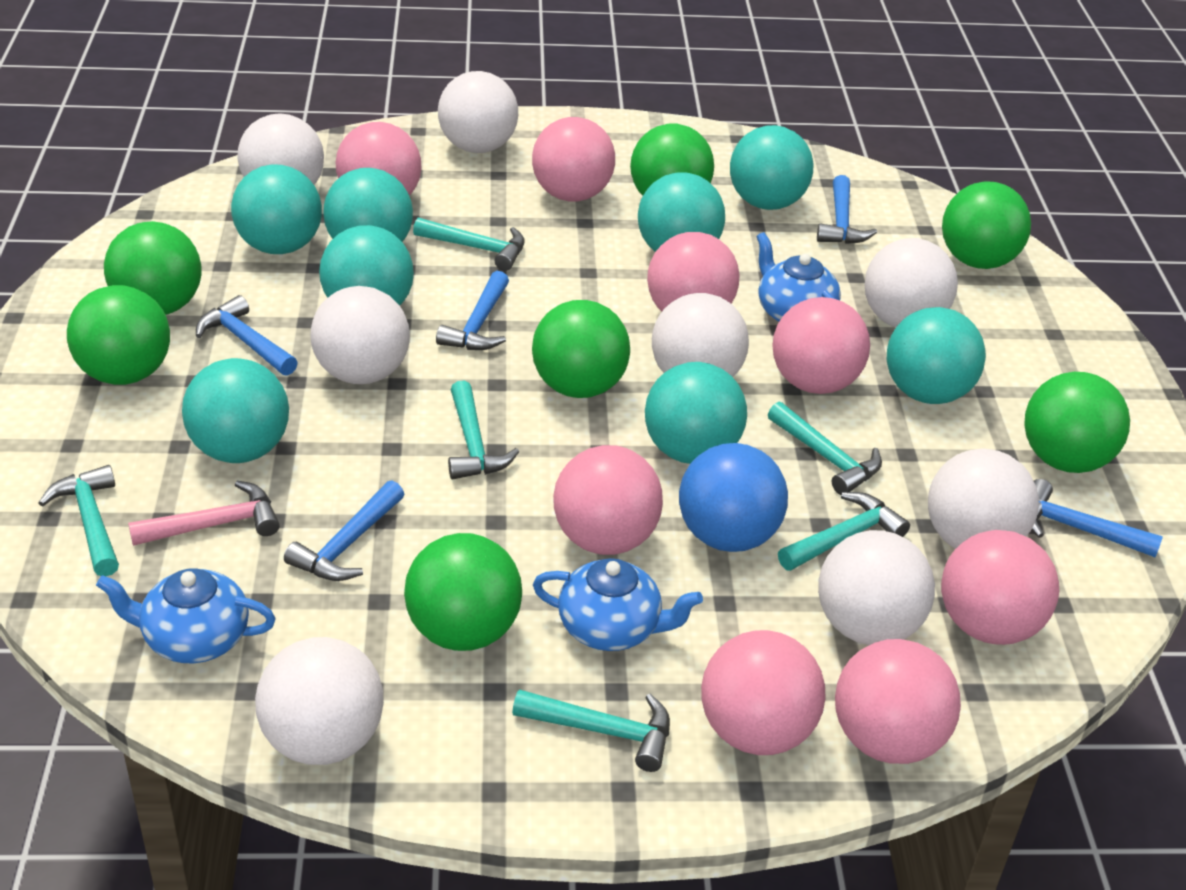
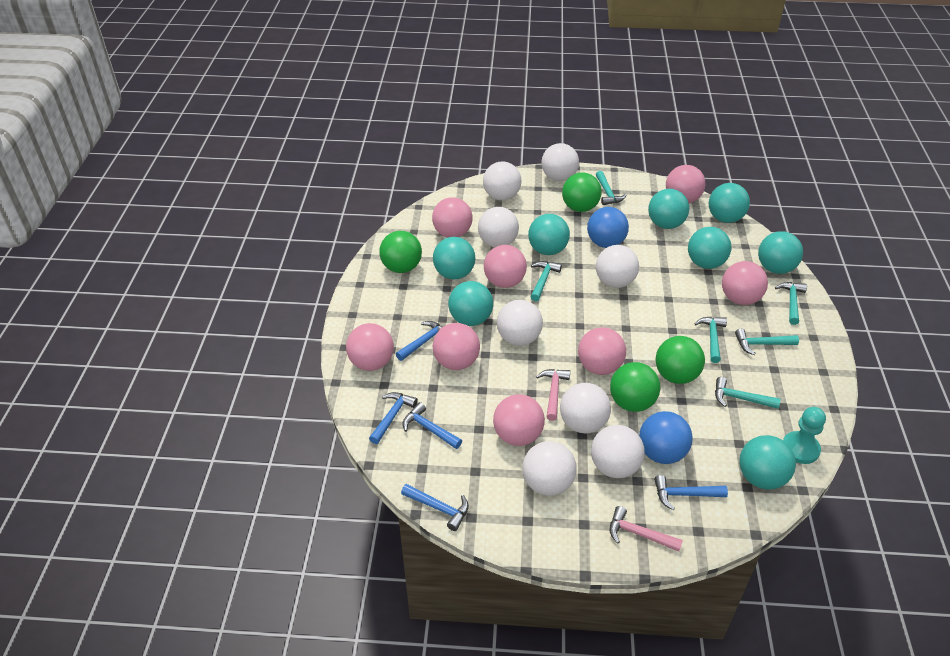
blue ball: 1 -> 2
blue teapot: 3 -> 0
green ball: 7 -> 4
pink hammer: 1 -> 2
turquoise pawn: 0 -> 1

